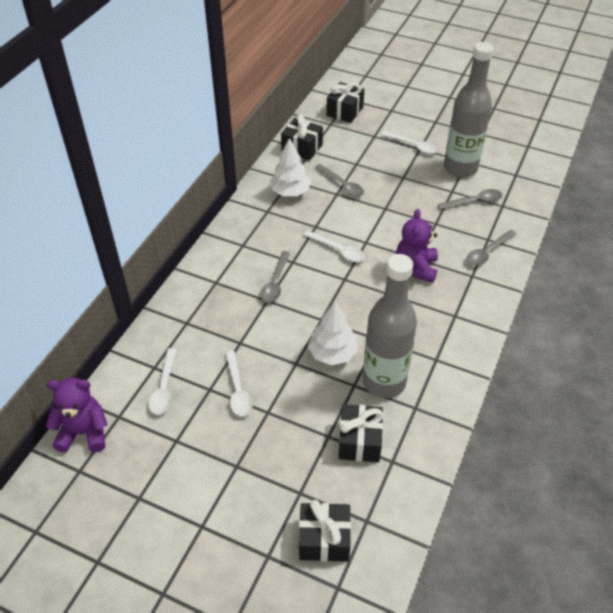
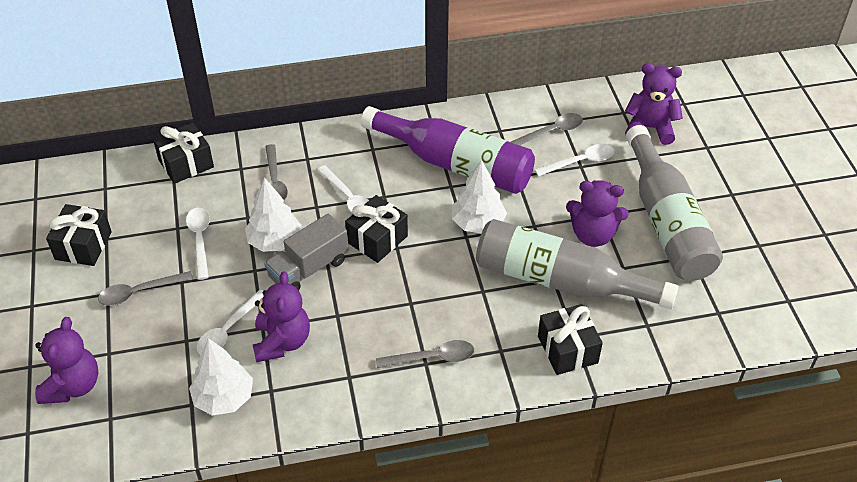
grey truck: 0 -> 1
purple bottle: 0 -> 1
purple teddy bear: 2 -> 4
white tree: 2 -> 3

